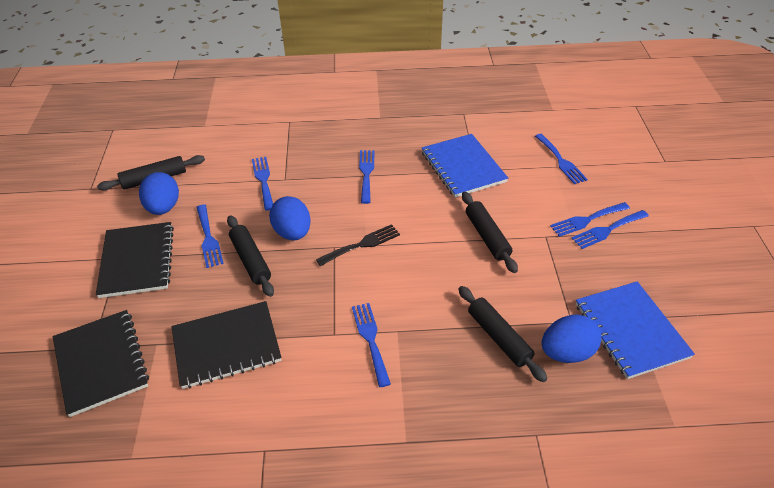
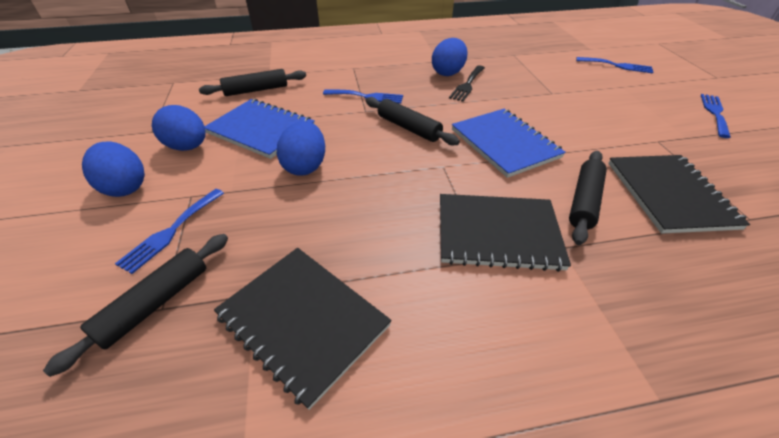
blue egg: 3 -> 4
blue fork: 7 -> 4

